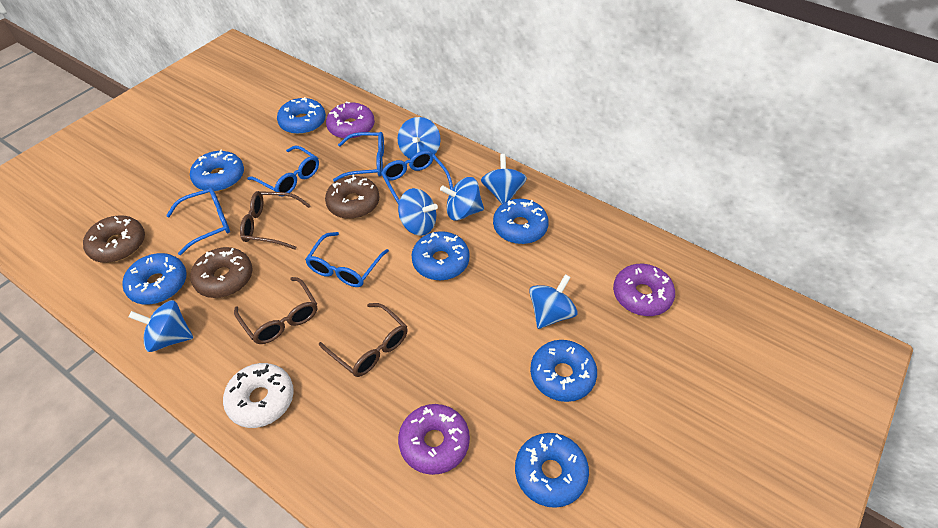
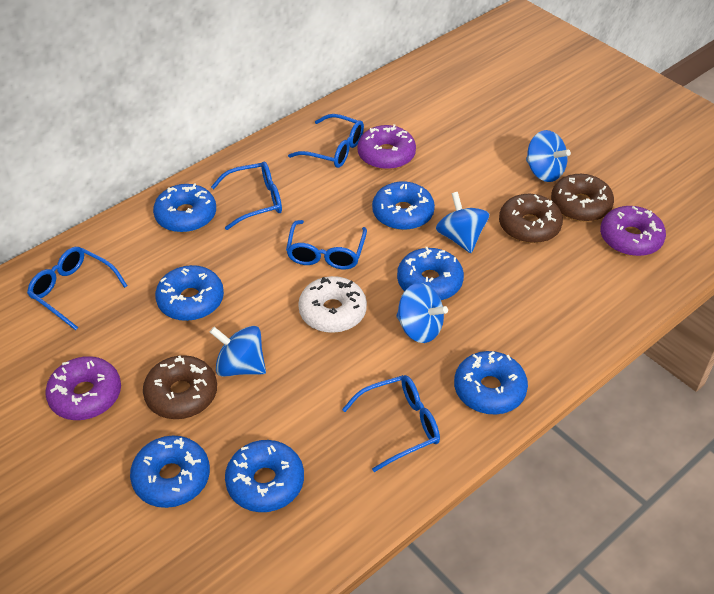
blue spinning top: 6 -> 4
brown glasses: 3 -> 0

